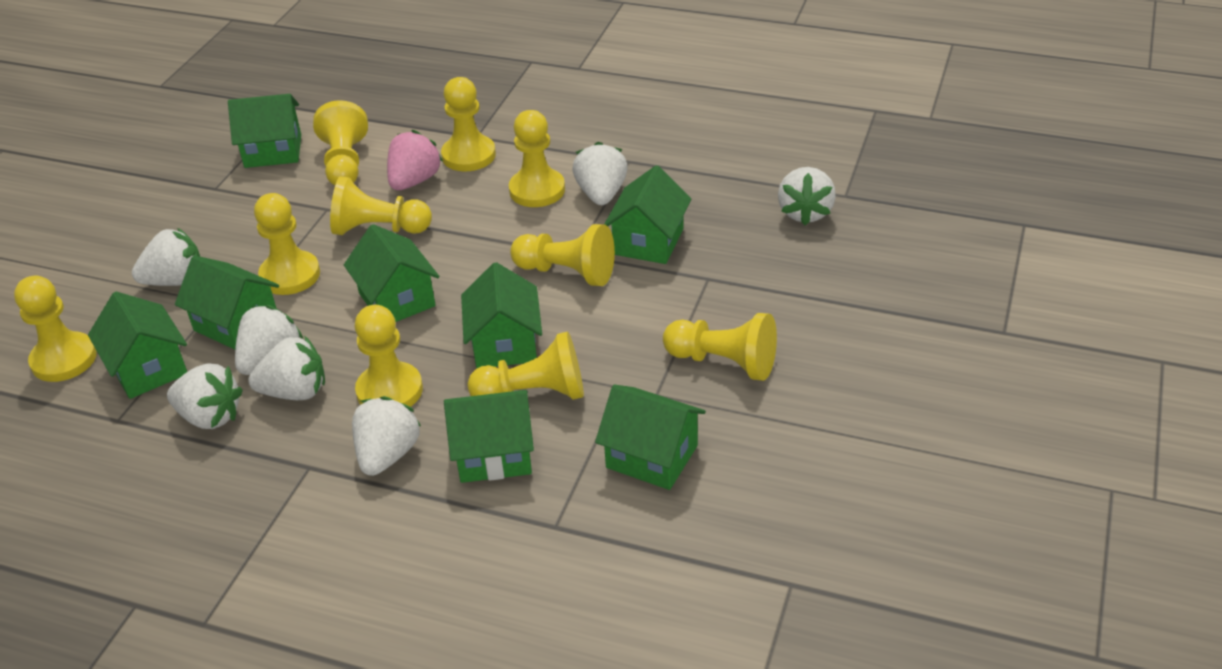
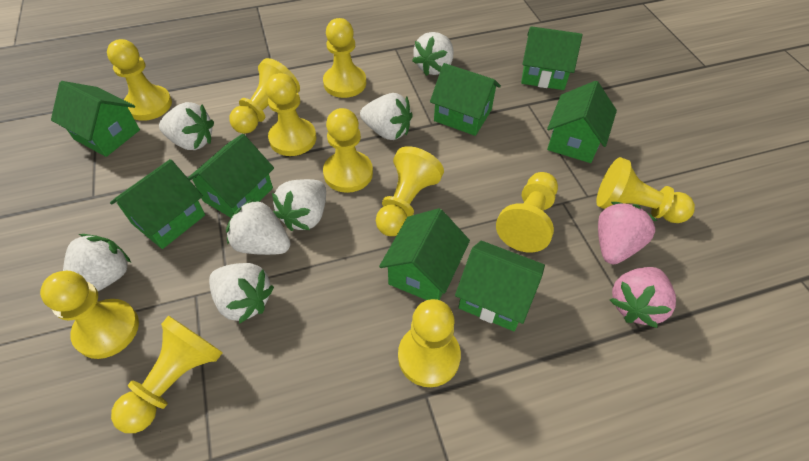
pink strawberry: 1 -> 2
yellow pawn: 10 -> 11

